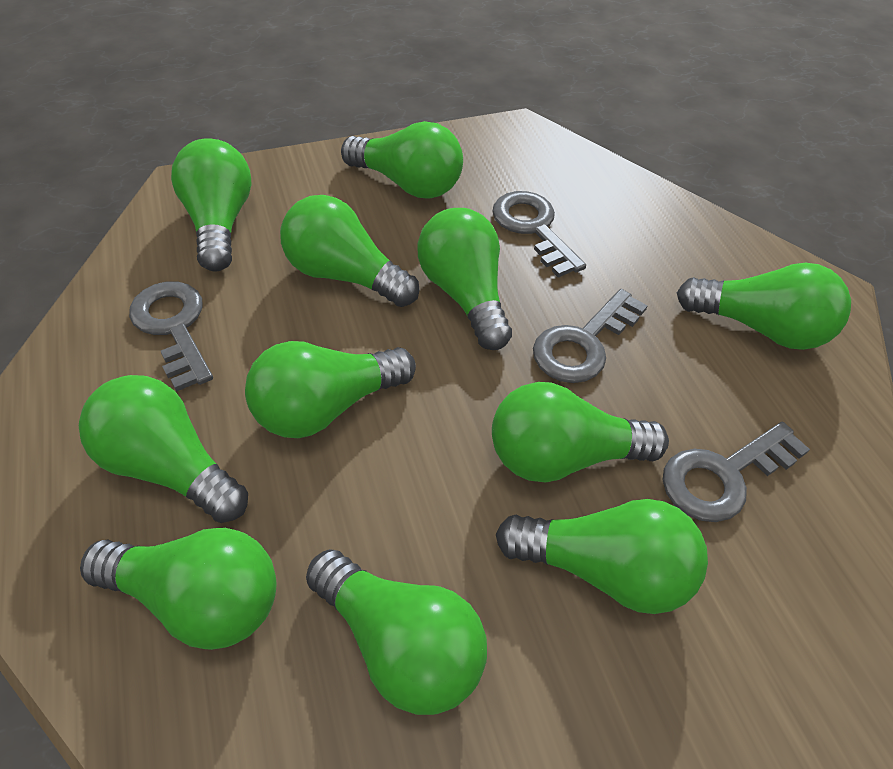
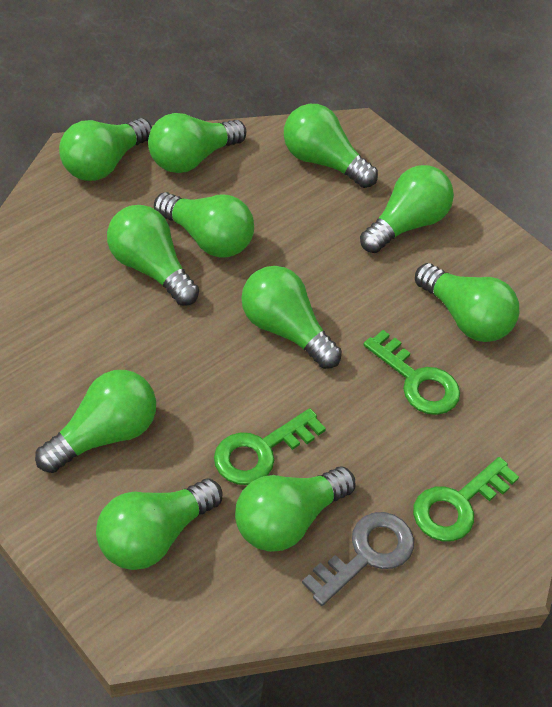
green key: 0 -> 3
grey key: 4 -> 1

